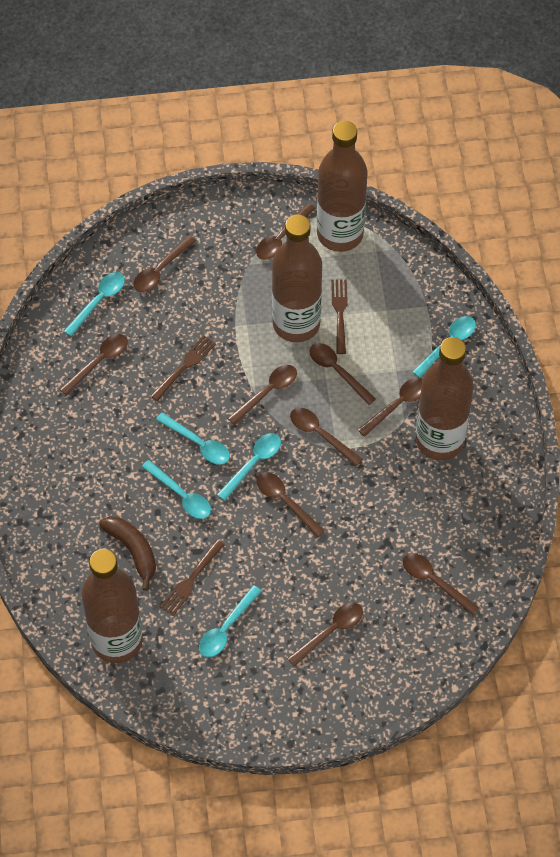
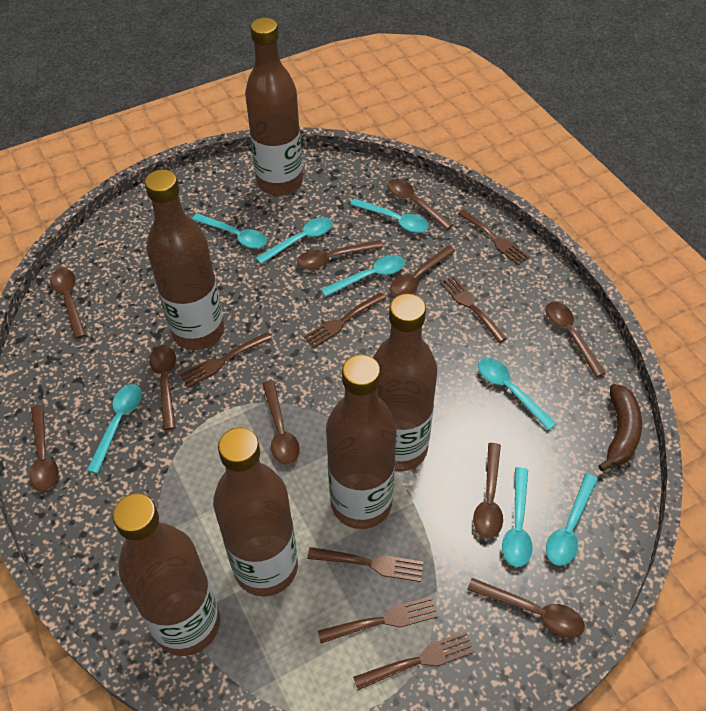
brown bottle: 4 -> 6
brown fork: 3 -> 7
turquoise spoon: 6 -> 8

